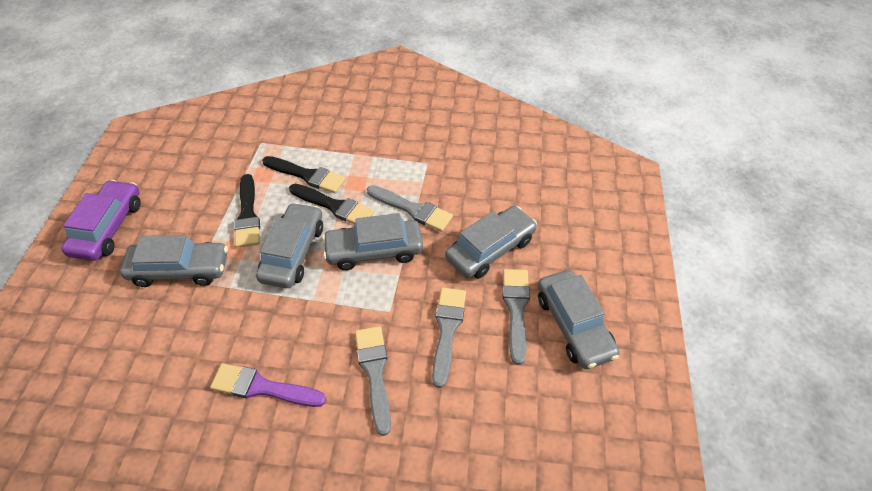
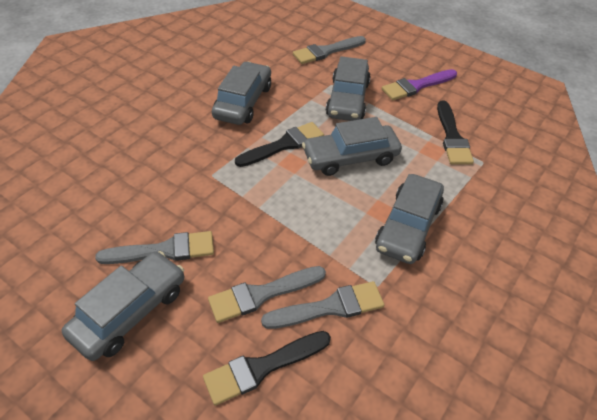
purple car: 1 -> 0

